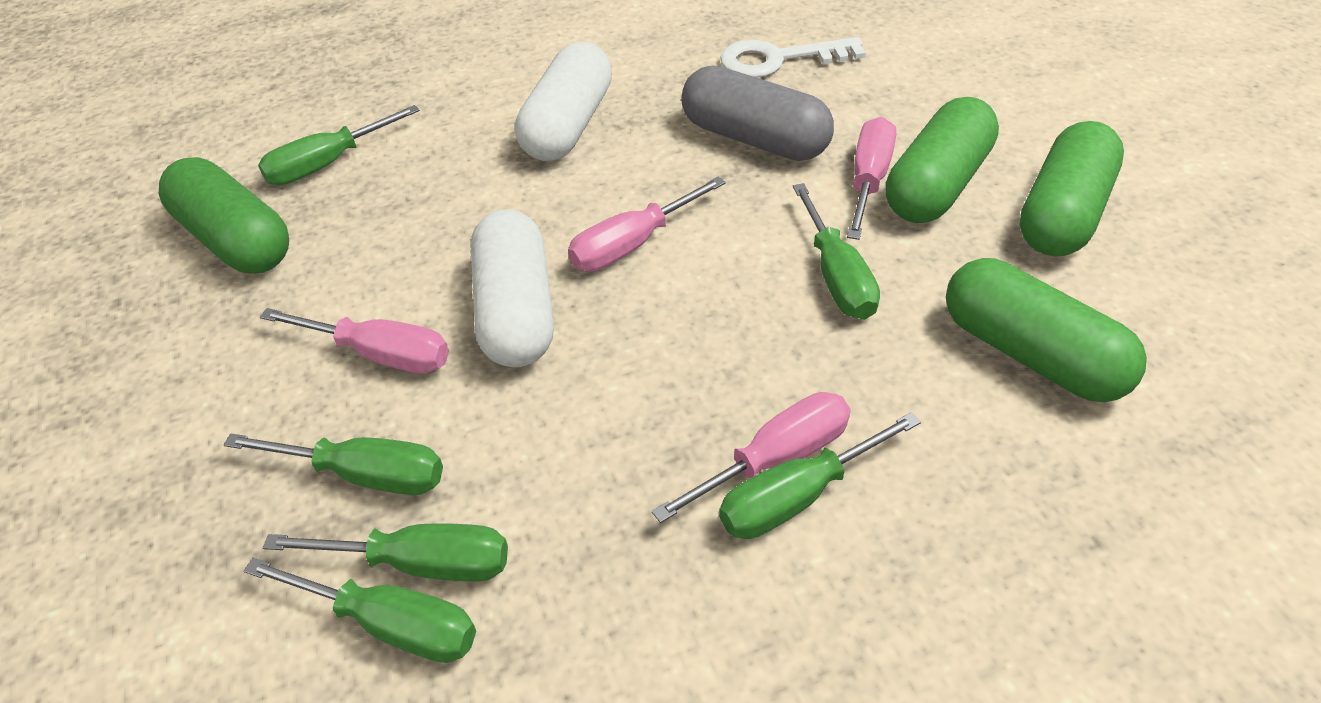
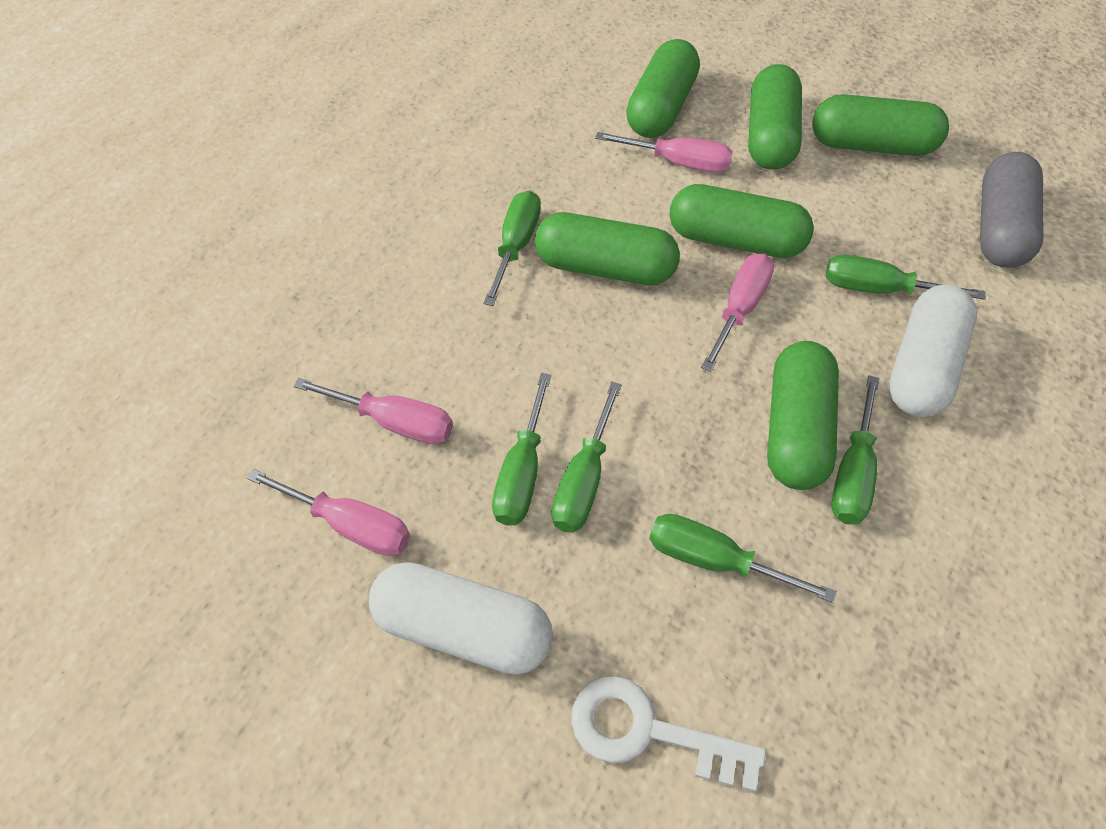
green capsule: 4 -> 6

